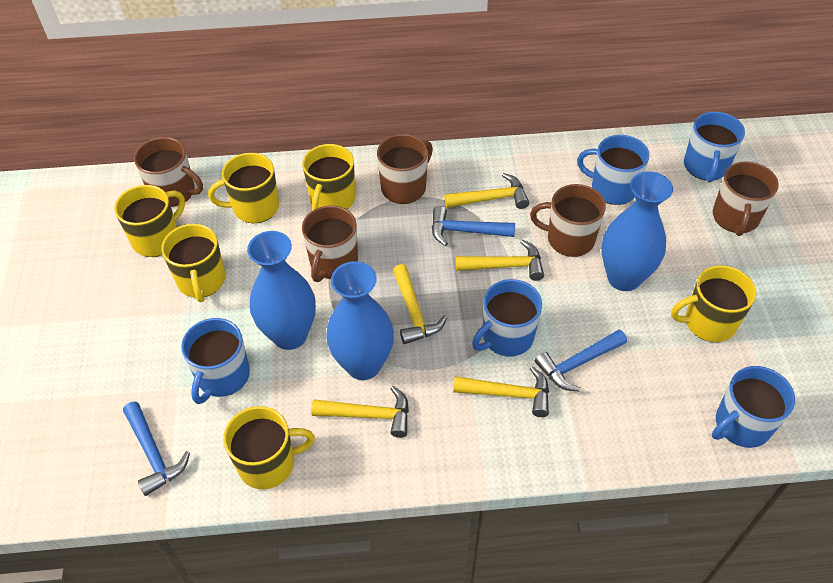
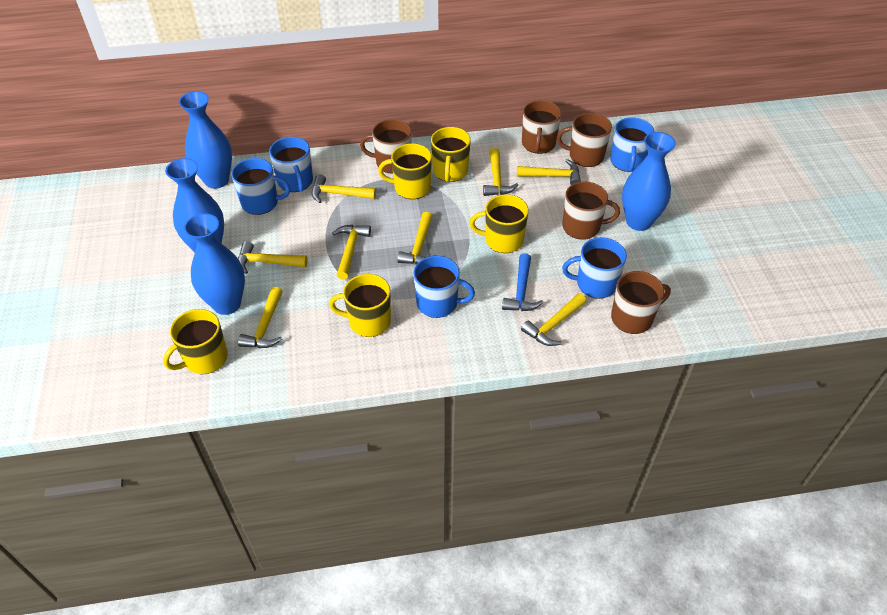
blue hammer: 3 -> 1
blue vase: 3 -> 4
yellow hammer: 5 -> 8
yellow mug: 6 -> 5

